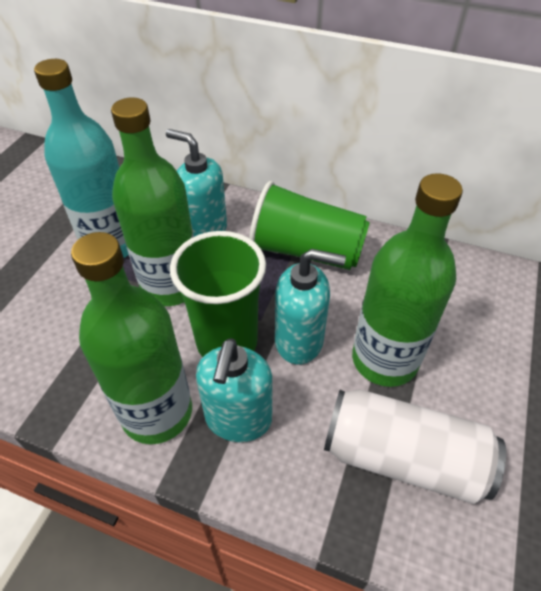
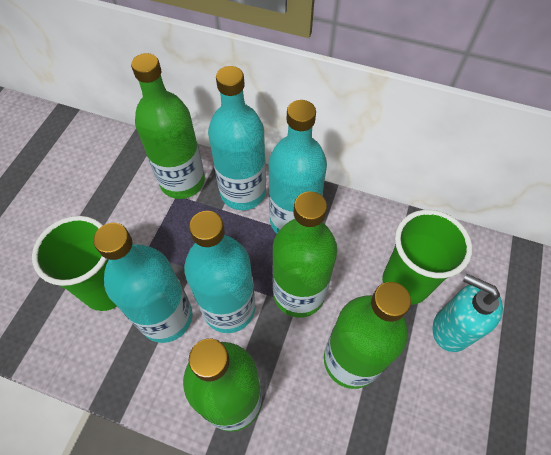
green bottle: 3 -> 4
turquoise bottle: 1 -> 4
turquoise soap dispenser: 3 -> 1
white can: 1 -> 0

